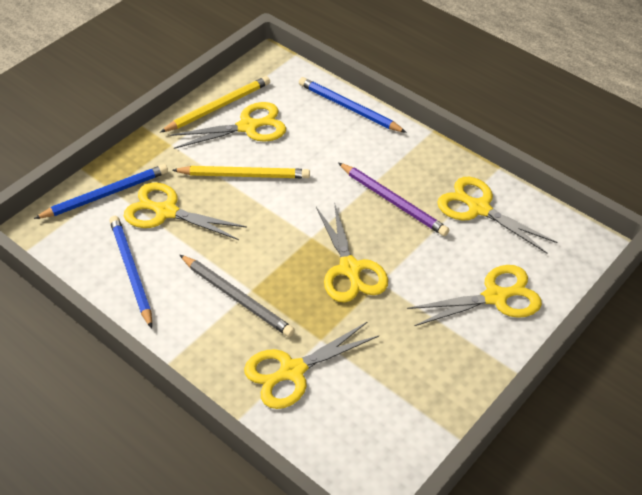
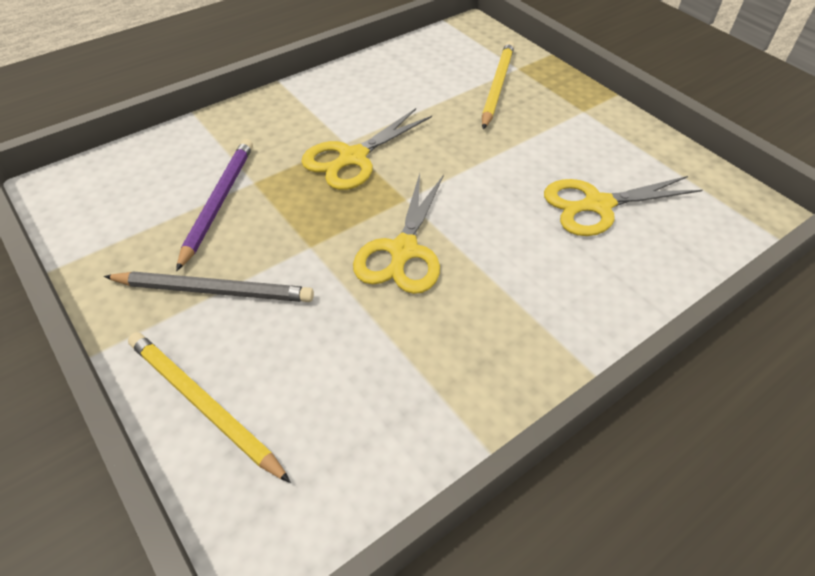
blue pencil: 3 -> 0
yellow scissors: 6 -> 3

